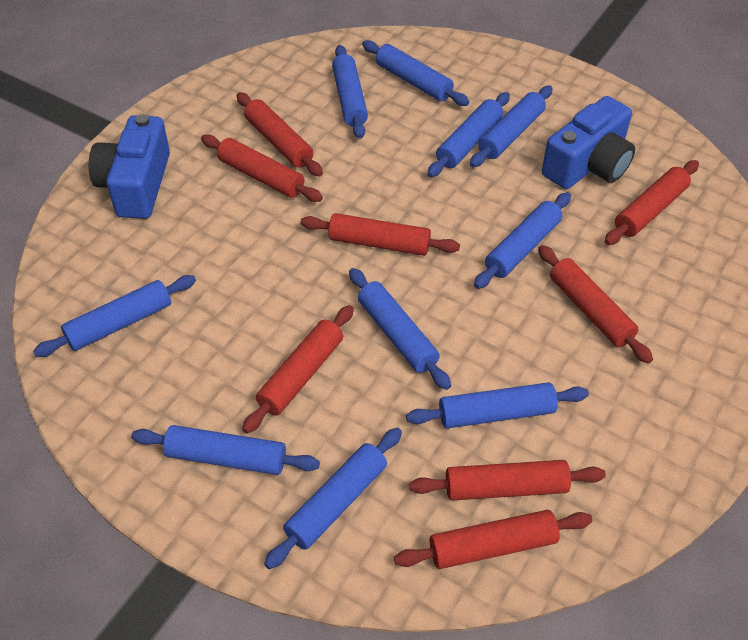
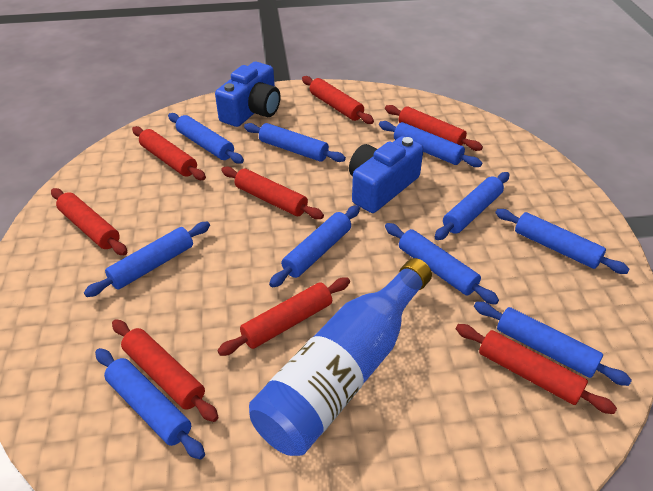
blue bottle: 0 -> 1

